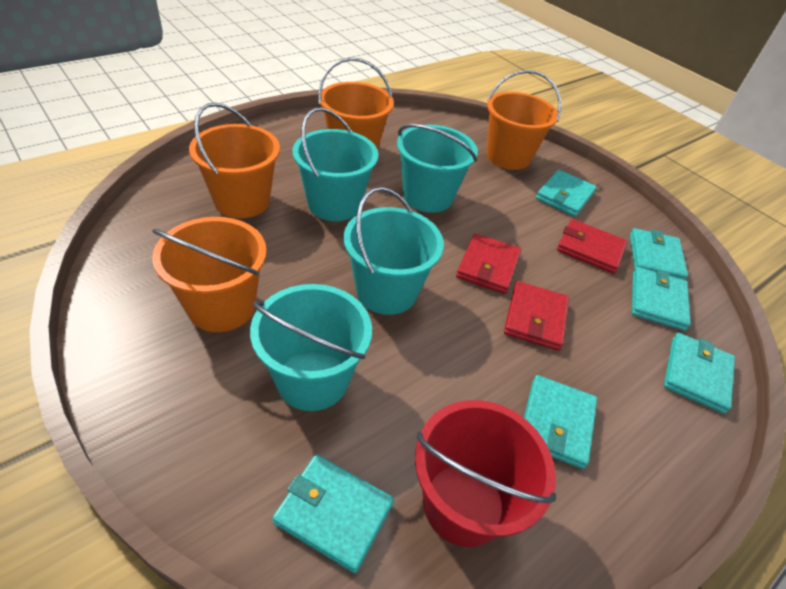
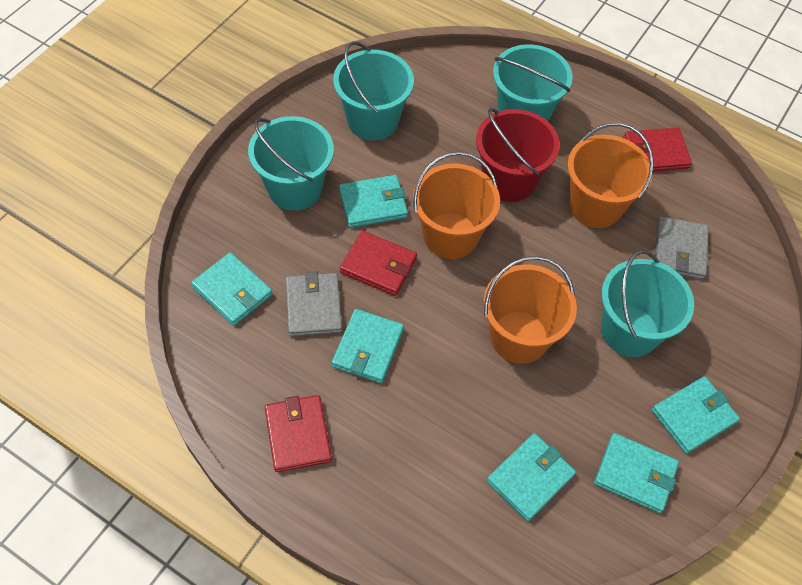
grey wallet: 0 -> 2
orange bucket: 4 -> 3

